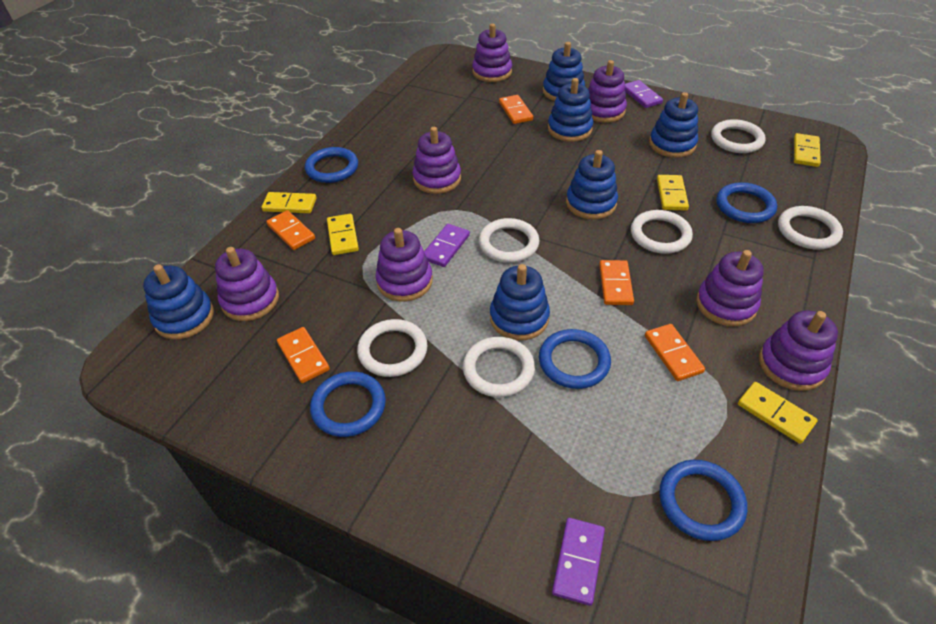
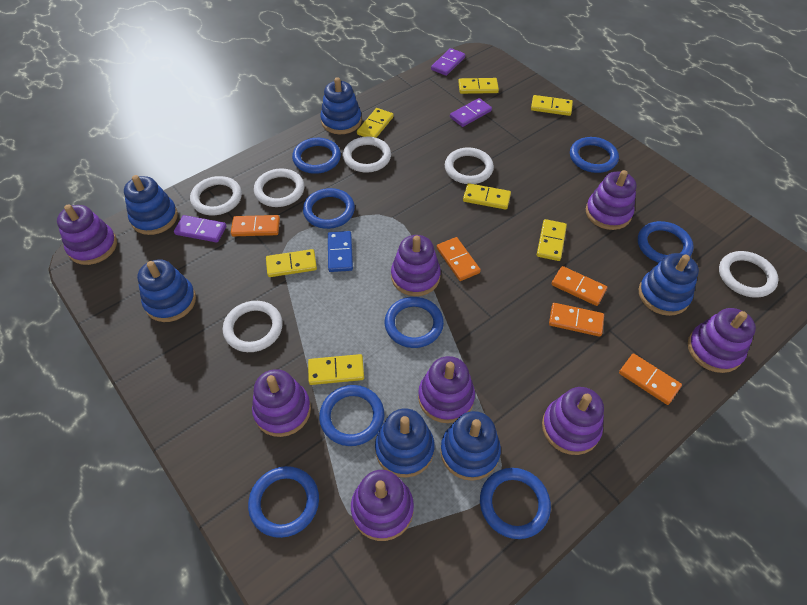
blue domino: 0 -> 1
blue ring: 5 -> 8
purple stacking toy: 7 -> 8
yellow domino: 5 -> 7

